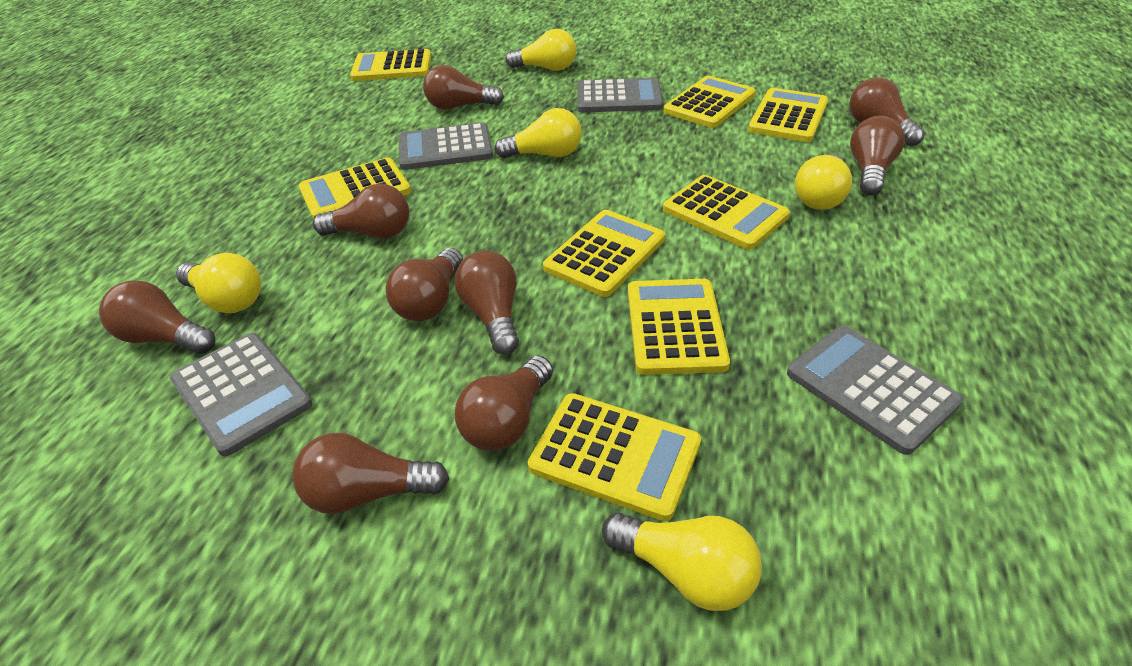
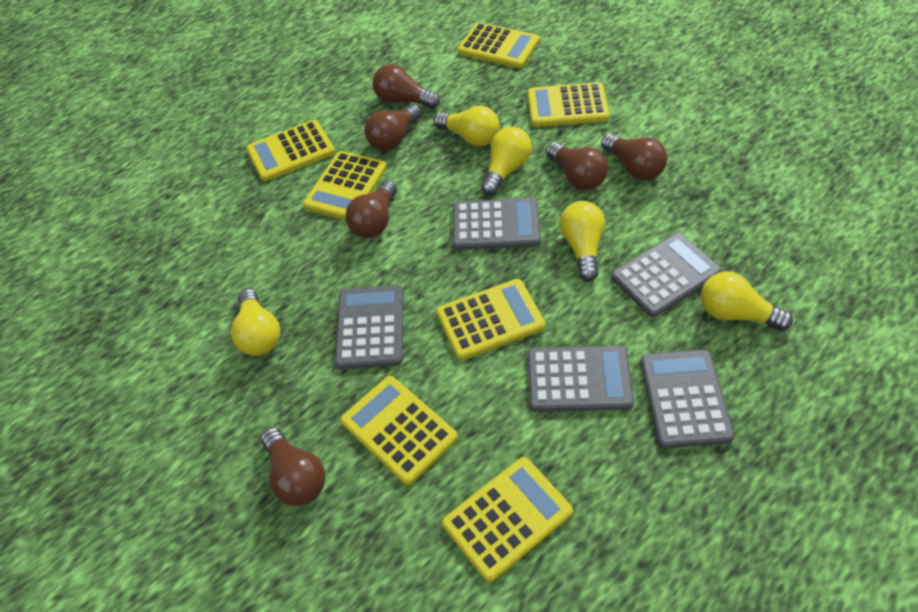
brown light bulb: 9 -> 6
grey calculator: 4 -> 5
yellow calculator: 8 -> 7

